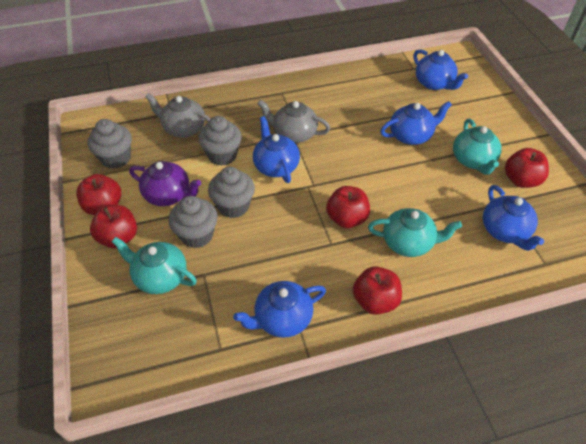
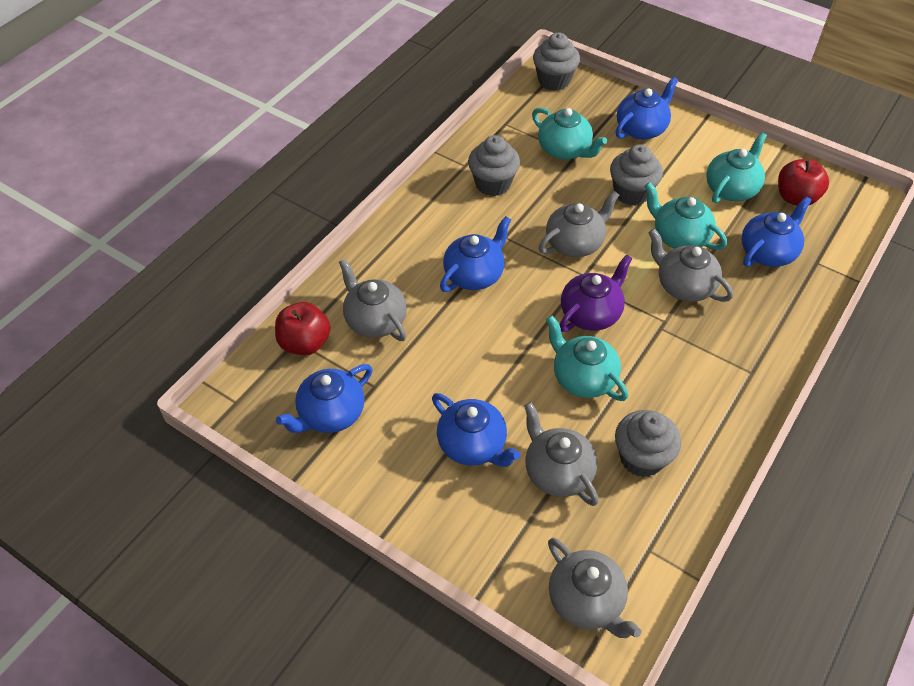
grey teapot: 2 -> 5
red apple: 5 -> 2
turquoise teapot: 3 -> 4

